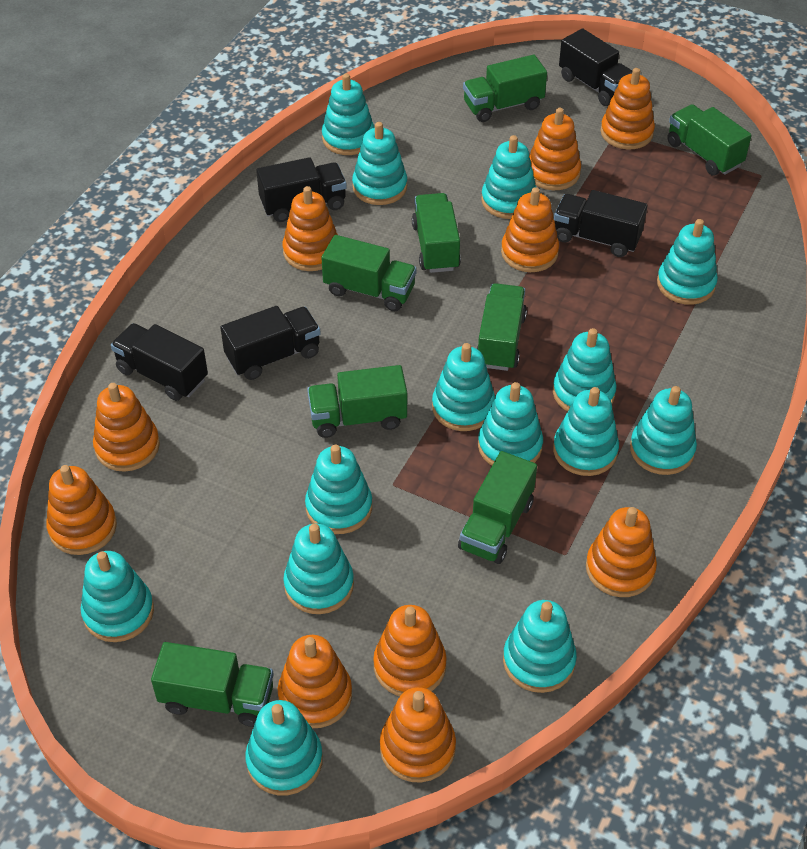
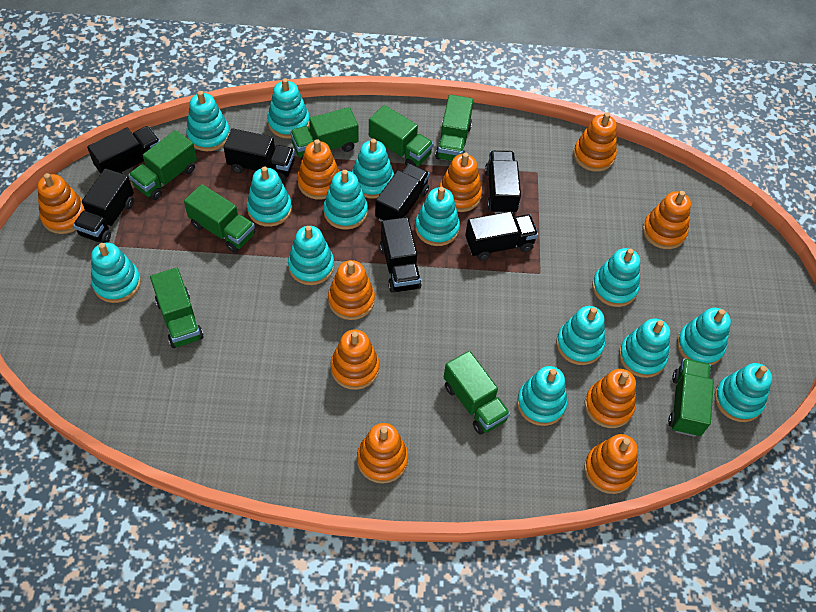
black truck: 5 -> 7

